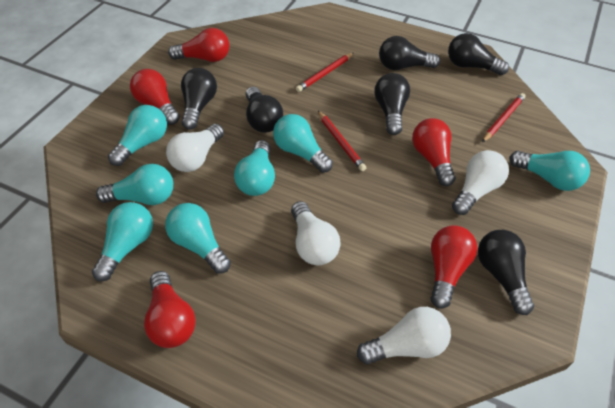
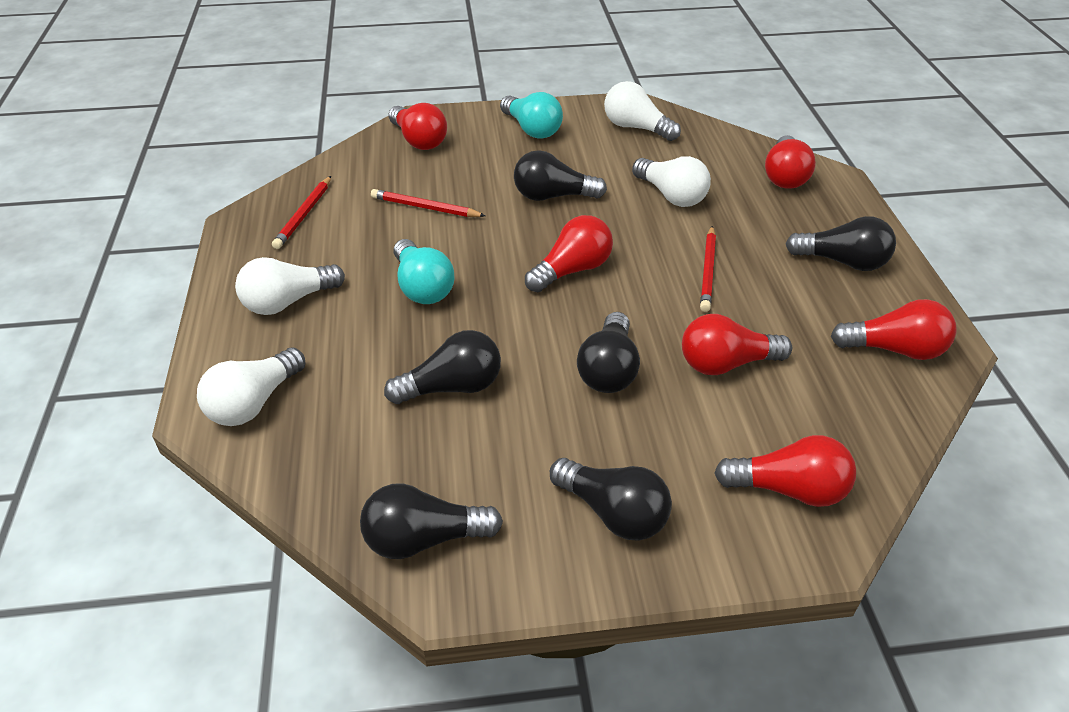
red light bulb: 5 -> 6
turquoise light bulb: 7 -> 2

